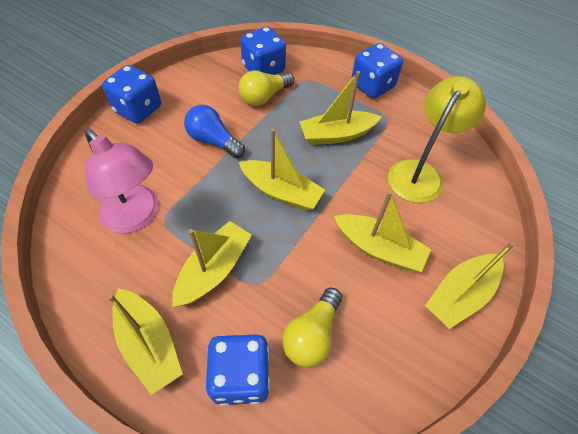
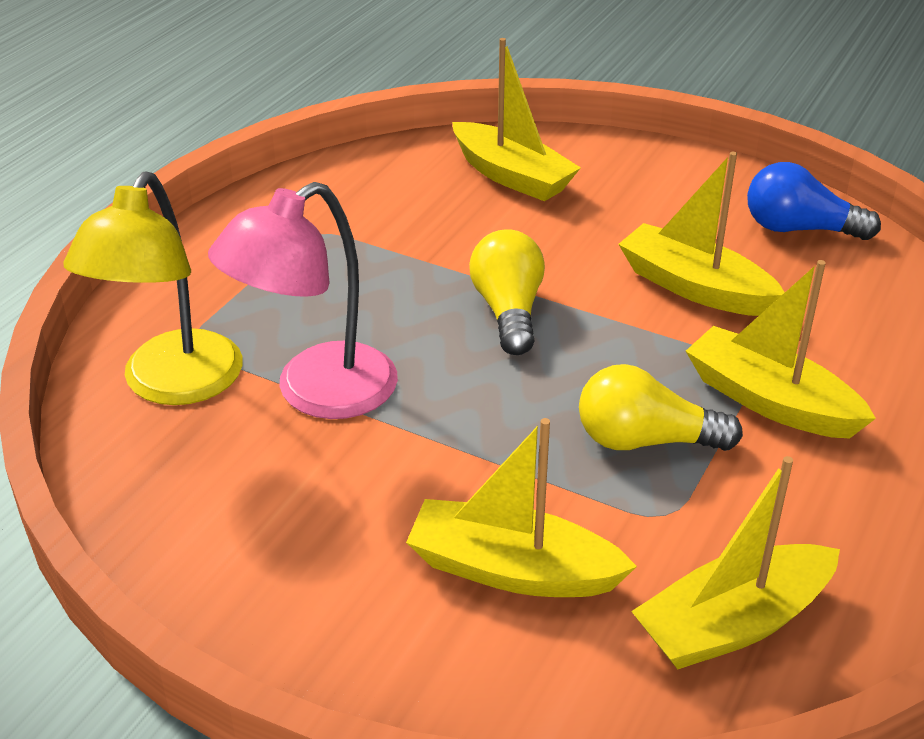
blue dice: 4 -> 0
yellow boat: 6 -> 5

